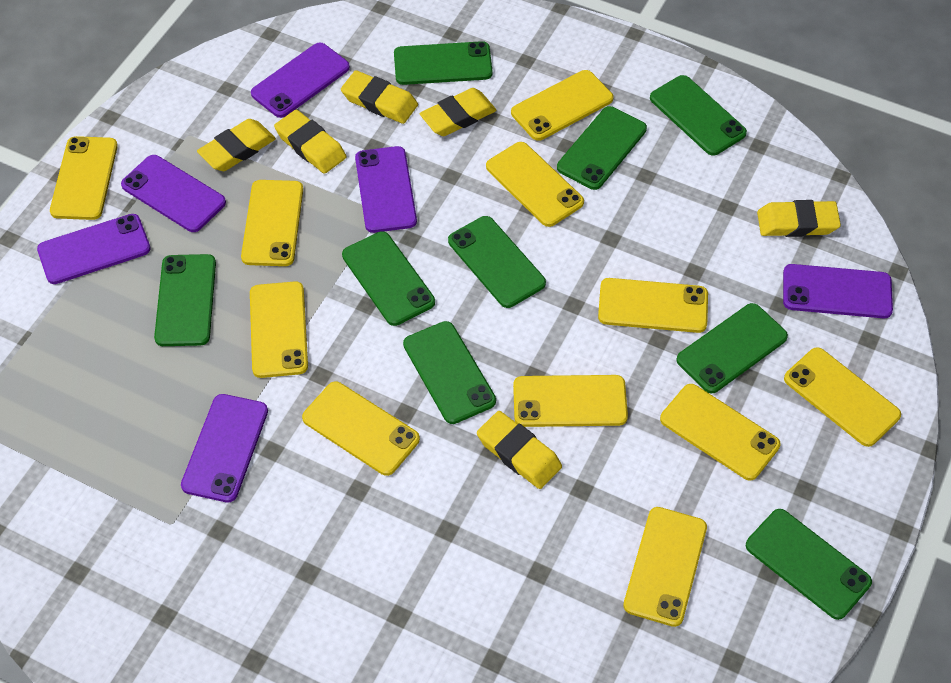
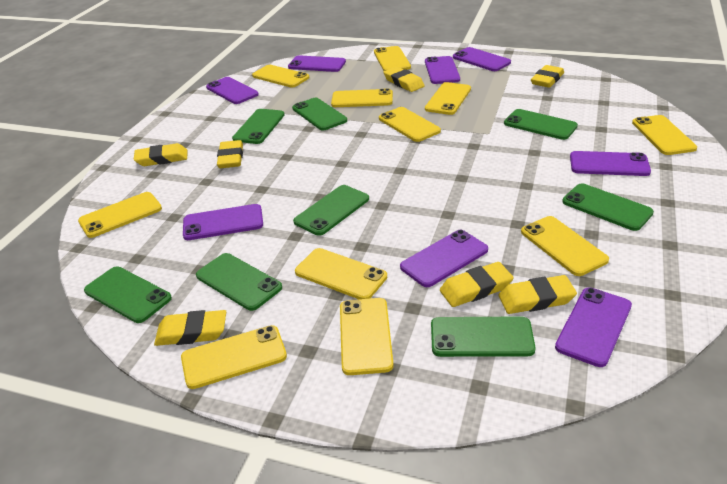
green phone: 9 -> 8
purple phone: 6 -> 8
yellow eraser: 6 -> 7

